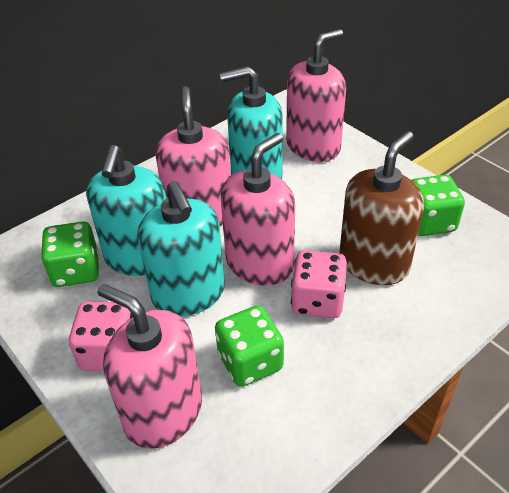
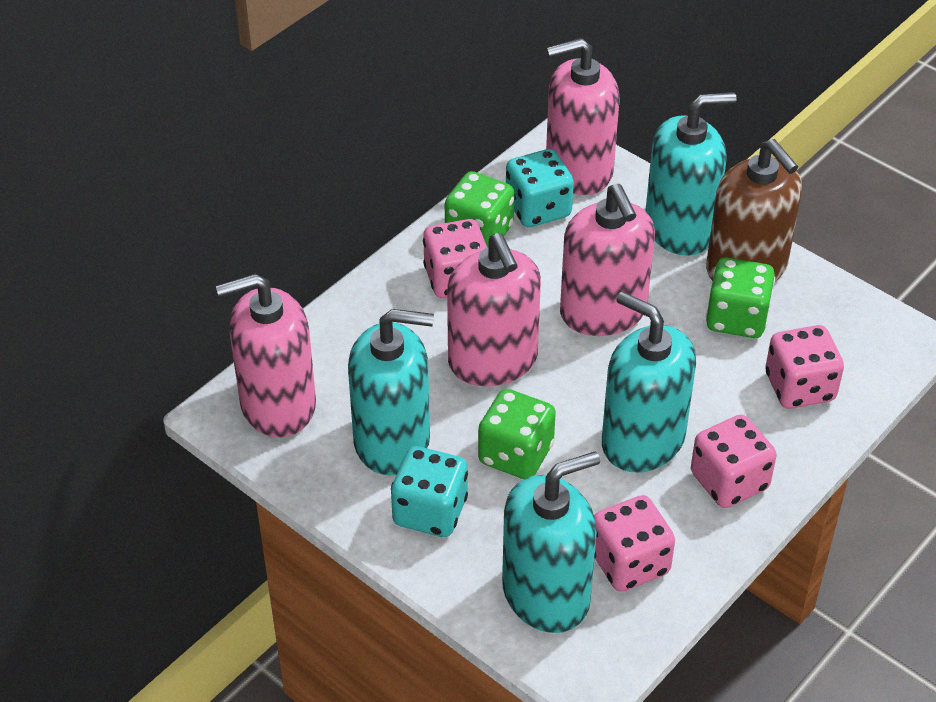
pink dice: 2 -> 4
turquoise dice: 0 -> 2
turquoise soap dispenser: 3 -> 4

